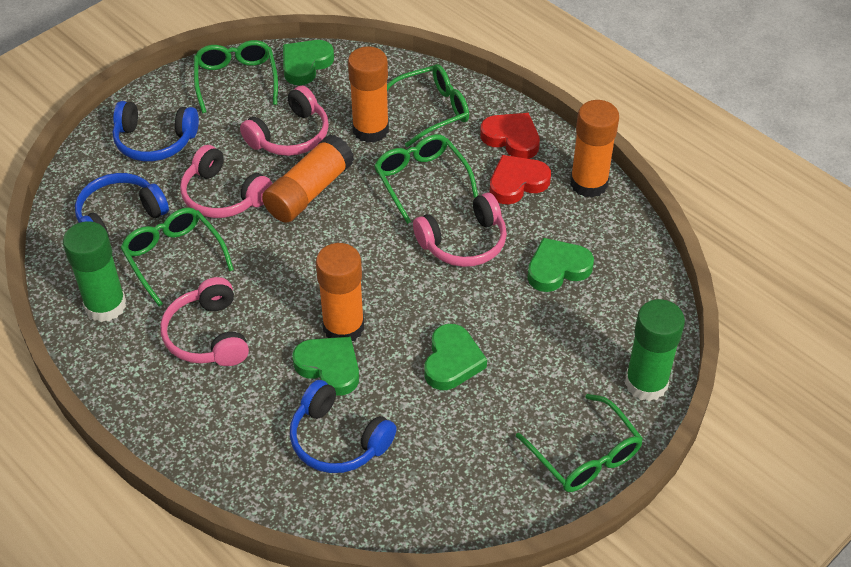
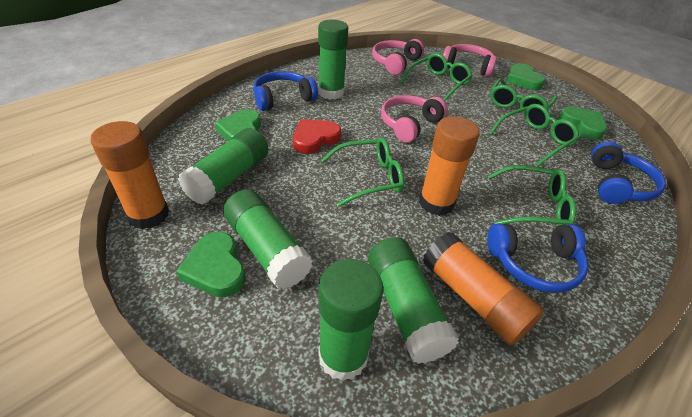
green glue stick: 2 -> 5
orange glue stick: 4 -> 3
pink headphones: 4 -> 3
red heart: 2 -> 1

